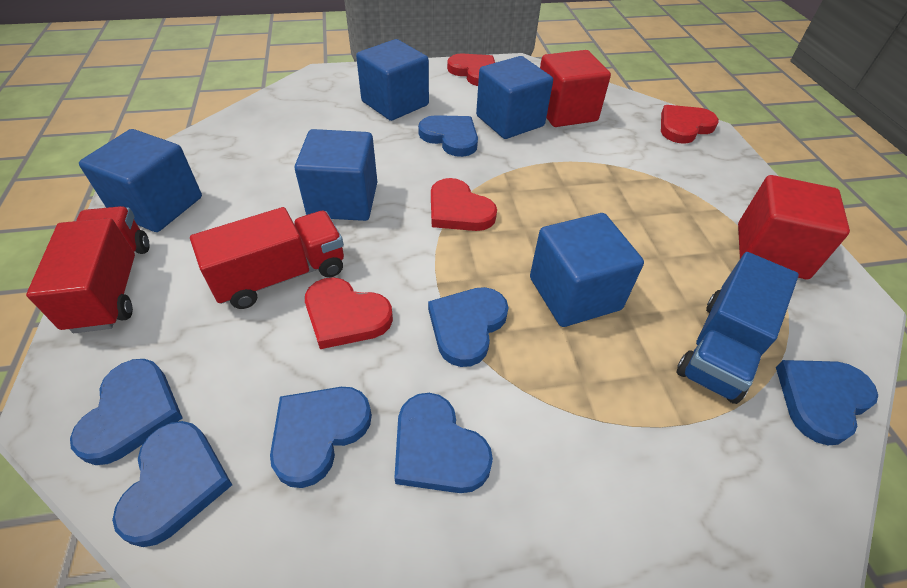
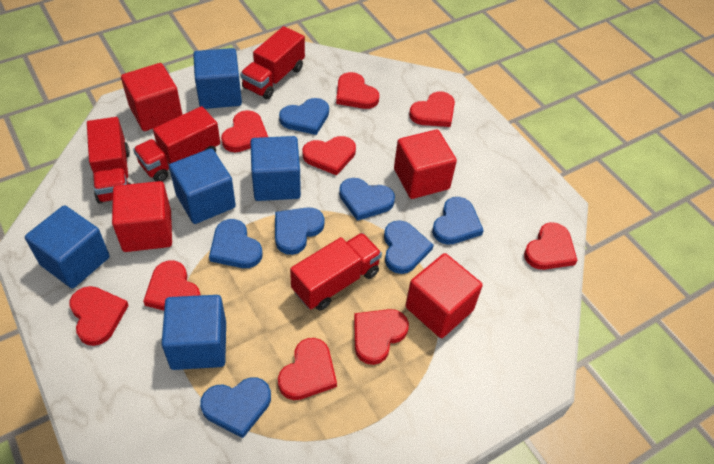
blue truck: 1 -> 0
red cube: 2 -> 4
red heart: 4 -> 9
red truck: 2 -> 4

